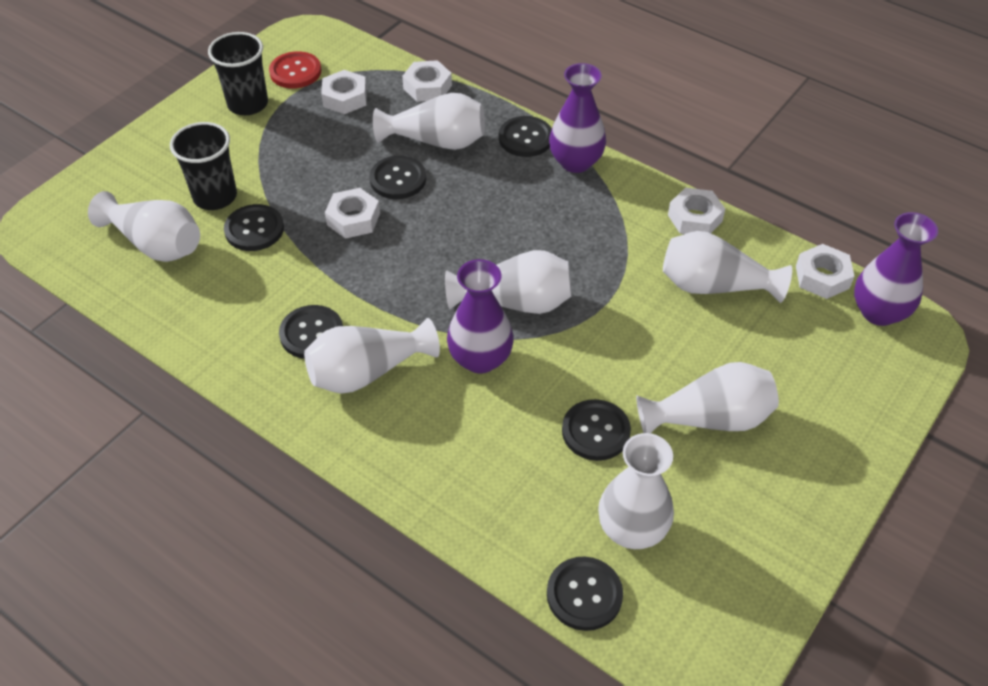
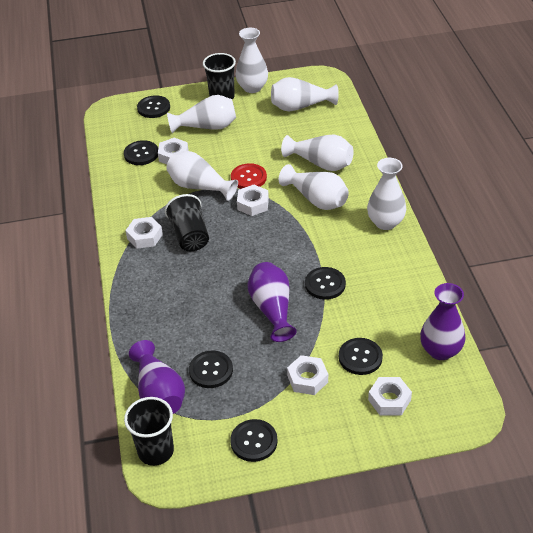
black cup: 2 -> 3

